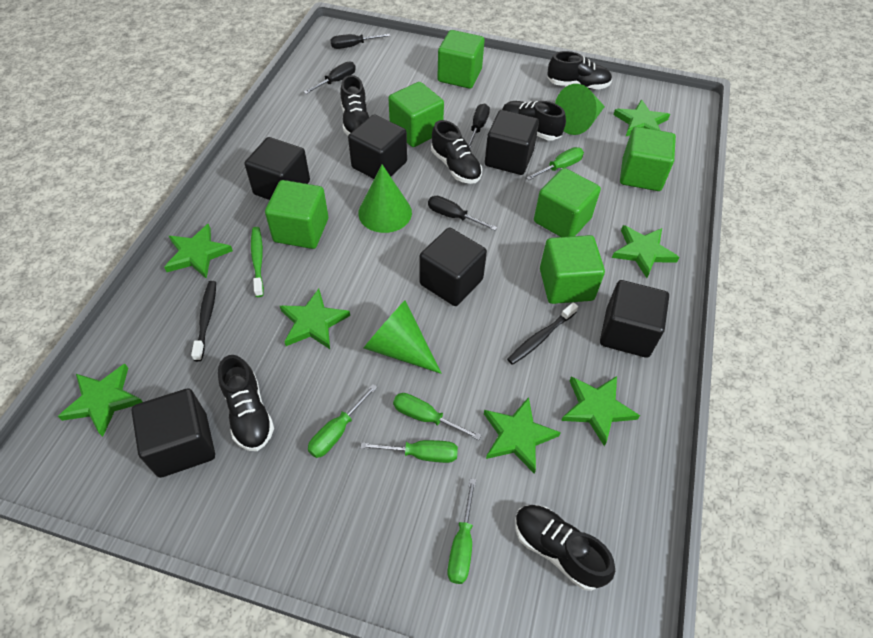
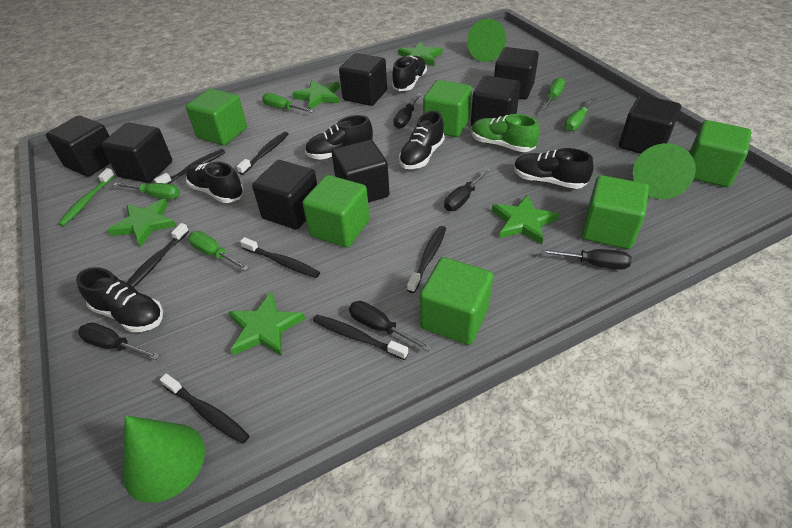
black cube: 6 -> 8
black screwdriver: 4 -> 5
black toothbrush: 2 -> 7
green shoe: 0 -> 1
green star: 7 -> 5

